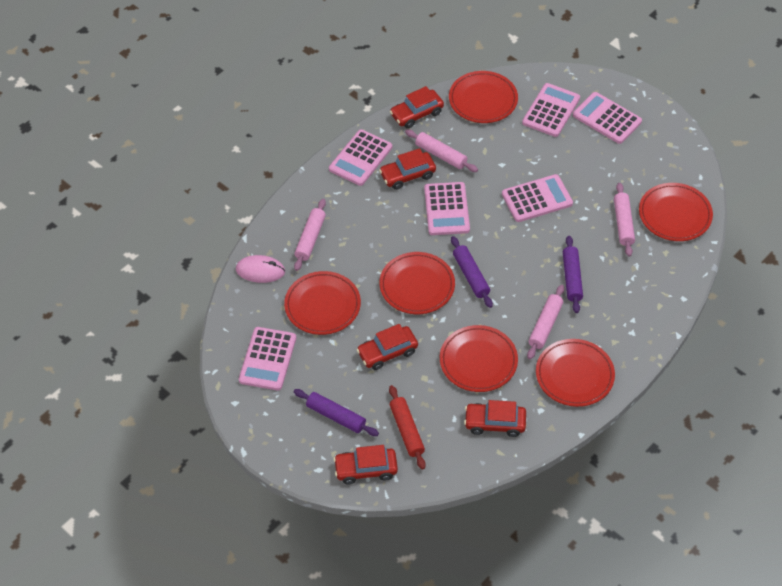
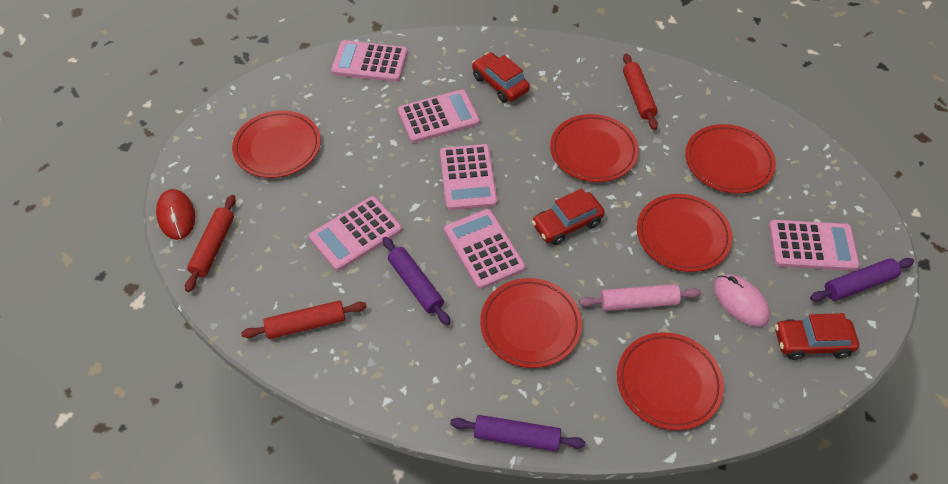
pink rolling pin: 4 -> 1
red car: 5 -> 3
red mouse: 0 -> 1
red rolling pin: 1 -> 3

